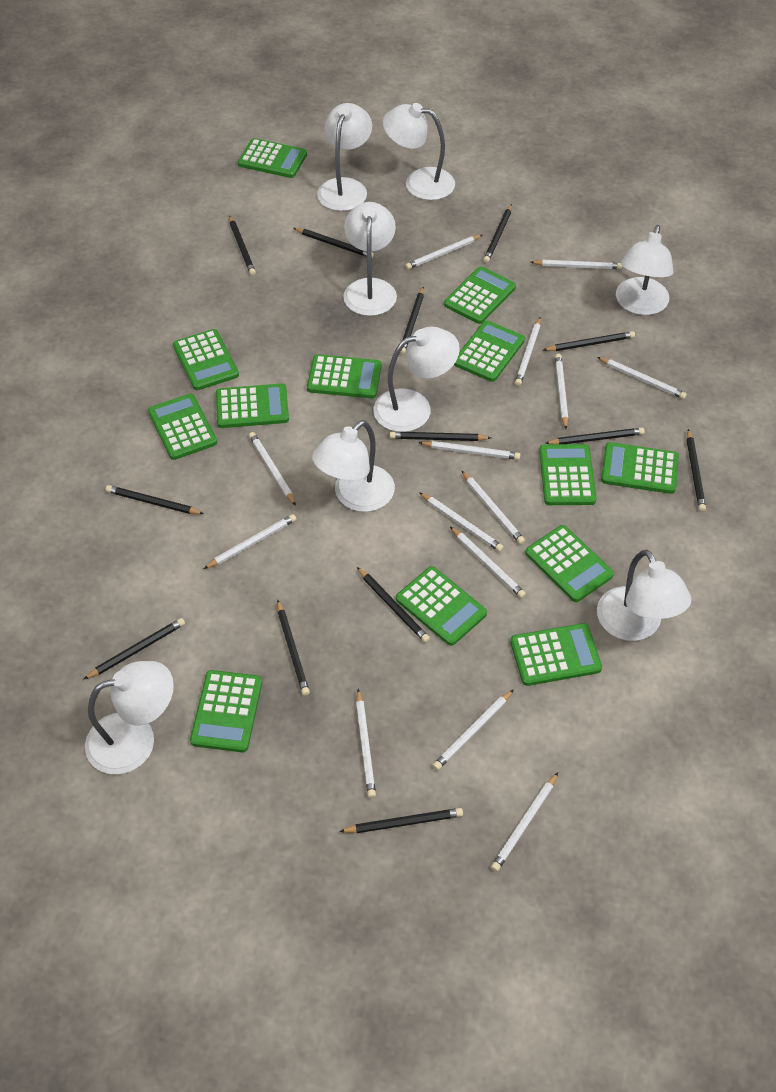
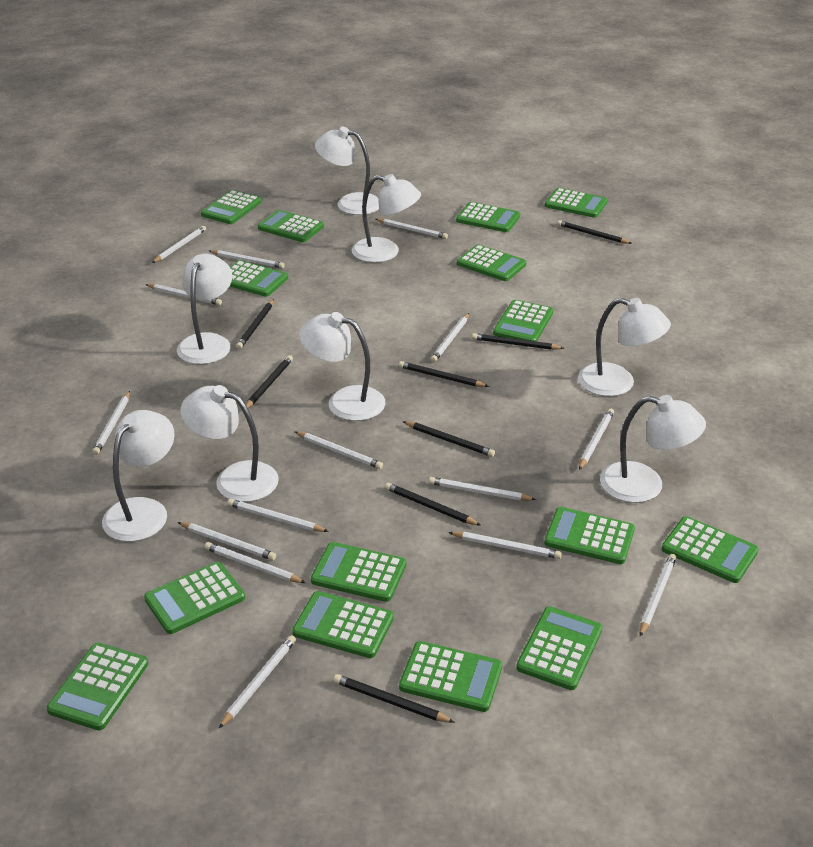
black pencil: 13 -> 8
green calculator: 13 -> 15
white pencil: 14 -> 15

